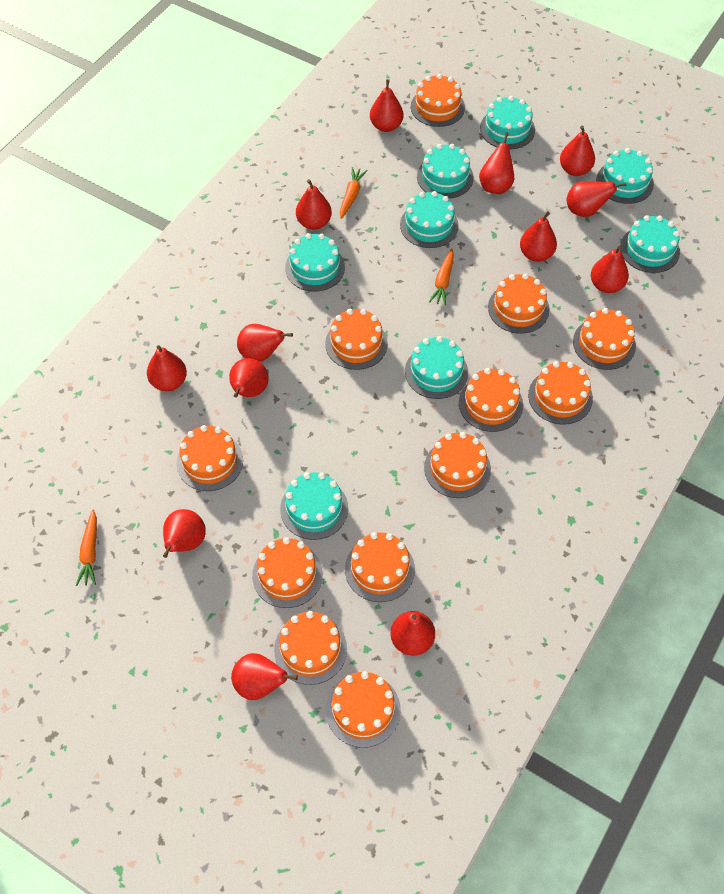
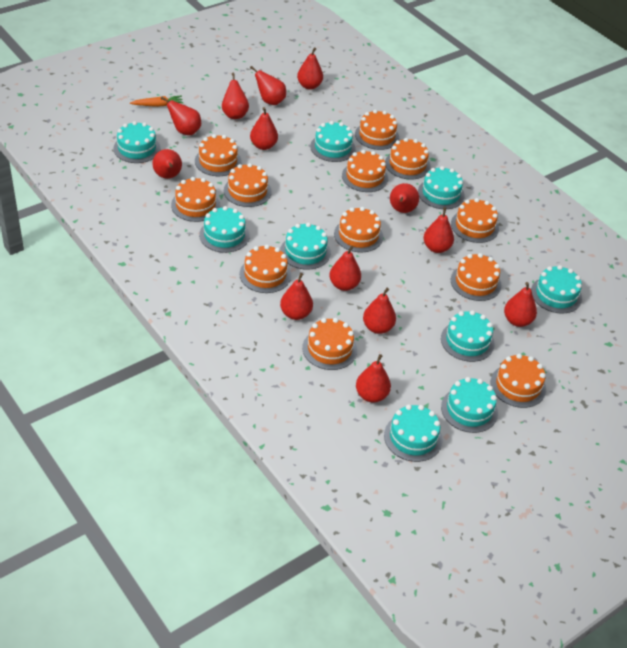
orange carrot: 3 -> 1
turquoise cake: 8 -> 9

